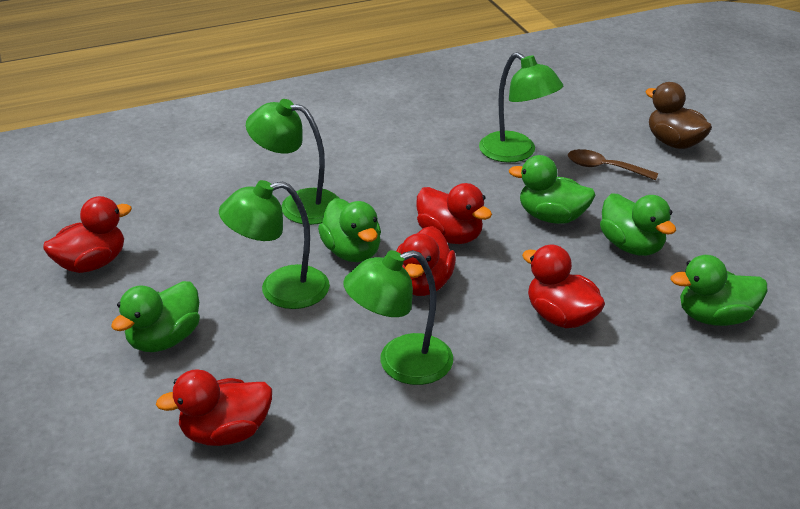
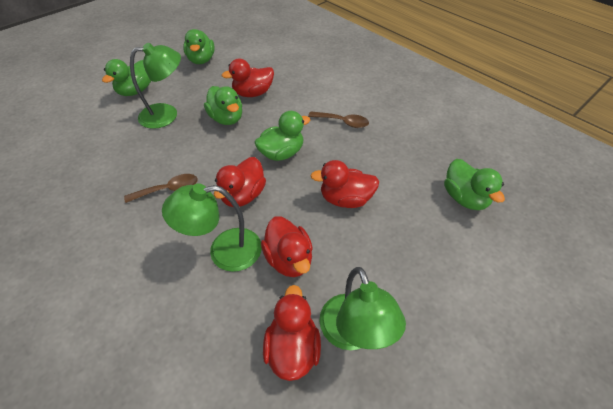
brown duck: 1 -> 0
brown spoon: 1 -> 2
green lamp: 4 -> 3

